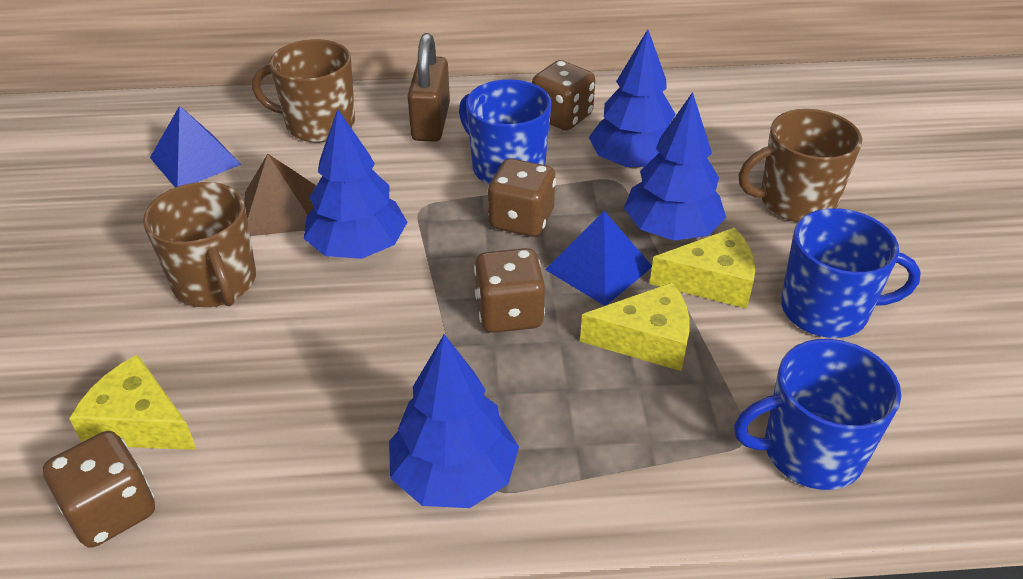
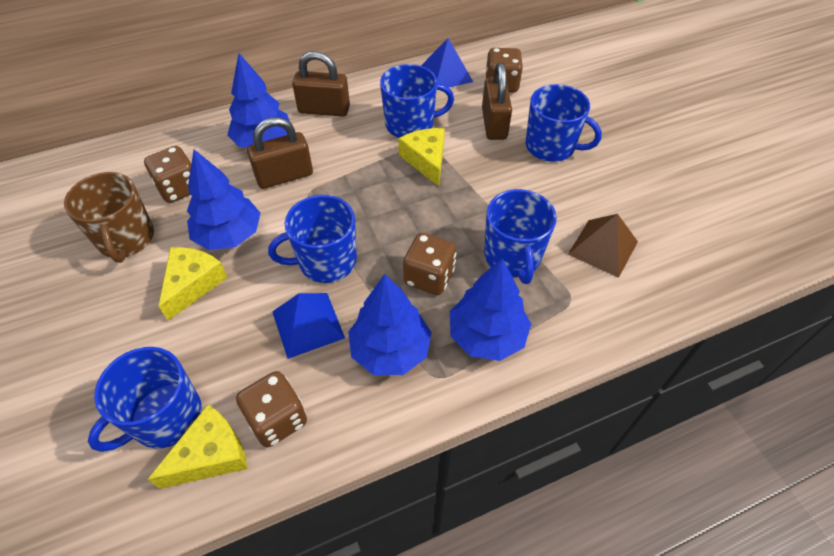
blue mug: 3 -> 5
brown mug: 3 -> 1
brown padlock: 1 -> 3

